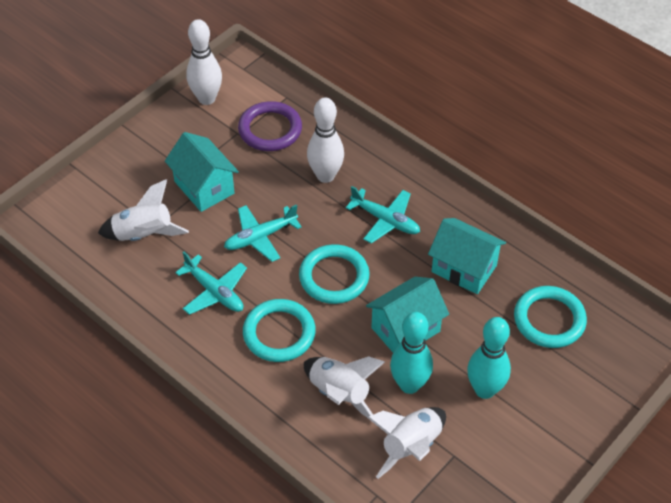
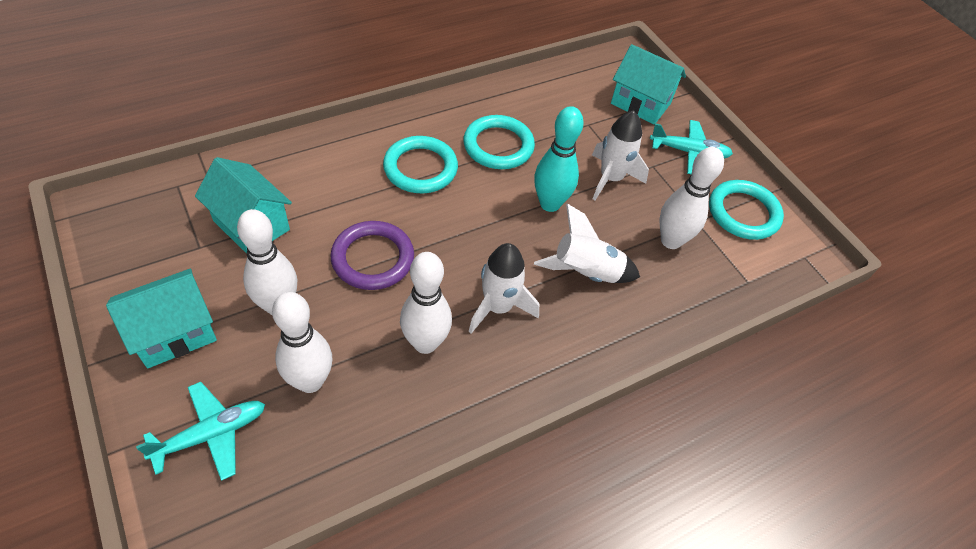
turquoise bowling pin: 2 -> 1
turquoise plane: 3 -> 2
white bowling pin: 2 -> 4

